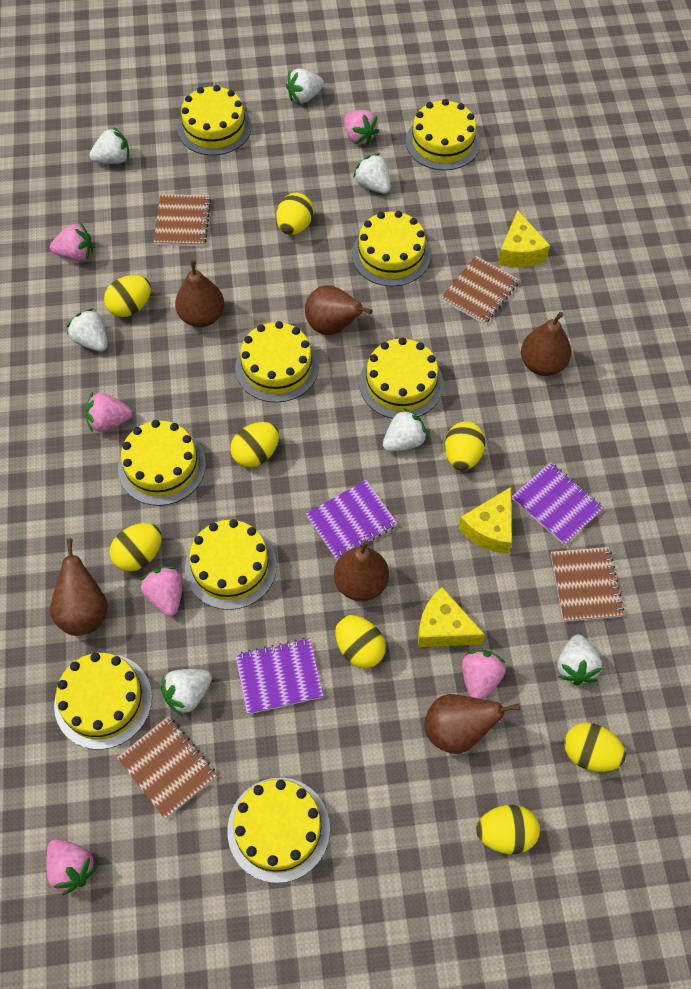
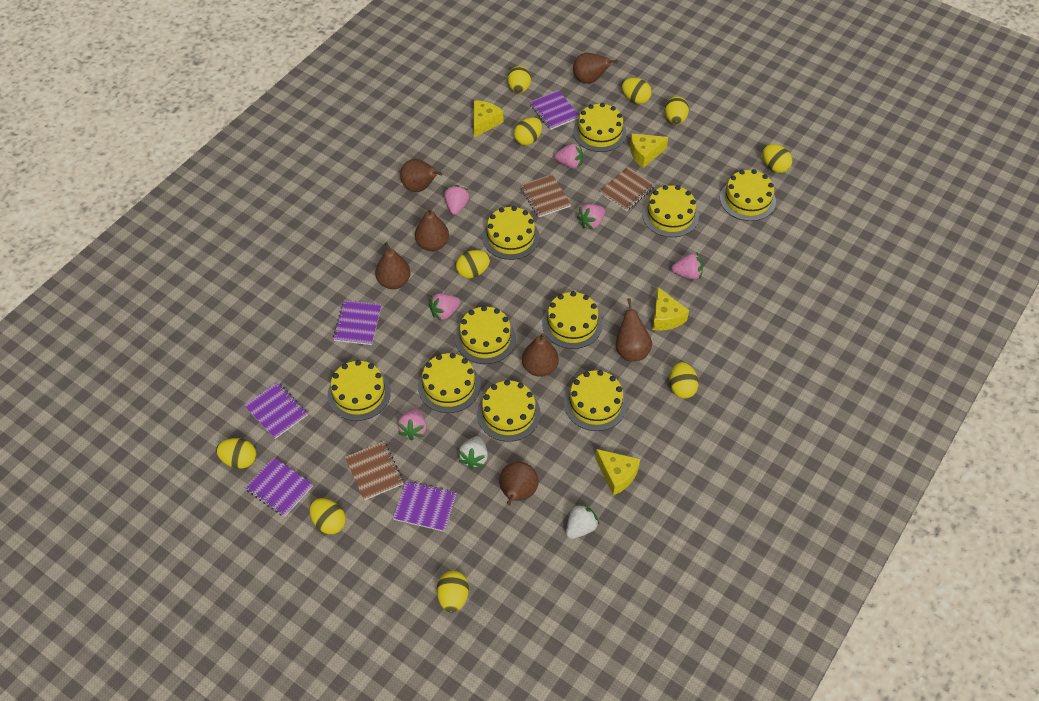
brown notebook: 4 -> 3
brown pear: 6 -> 7
purple notebook: 3 -> 5
white strawberry: 7 -> 2
yellow cake: 9 -> 10
yellow cheese: 3 -> 4
yellow egg: 8 -> 10

